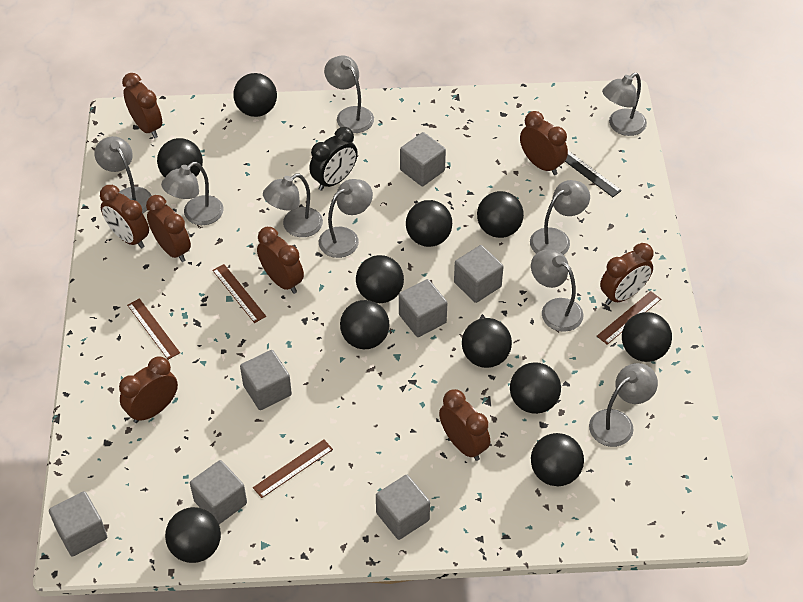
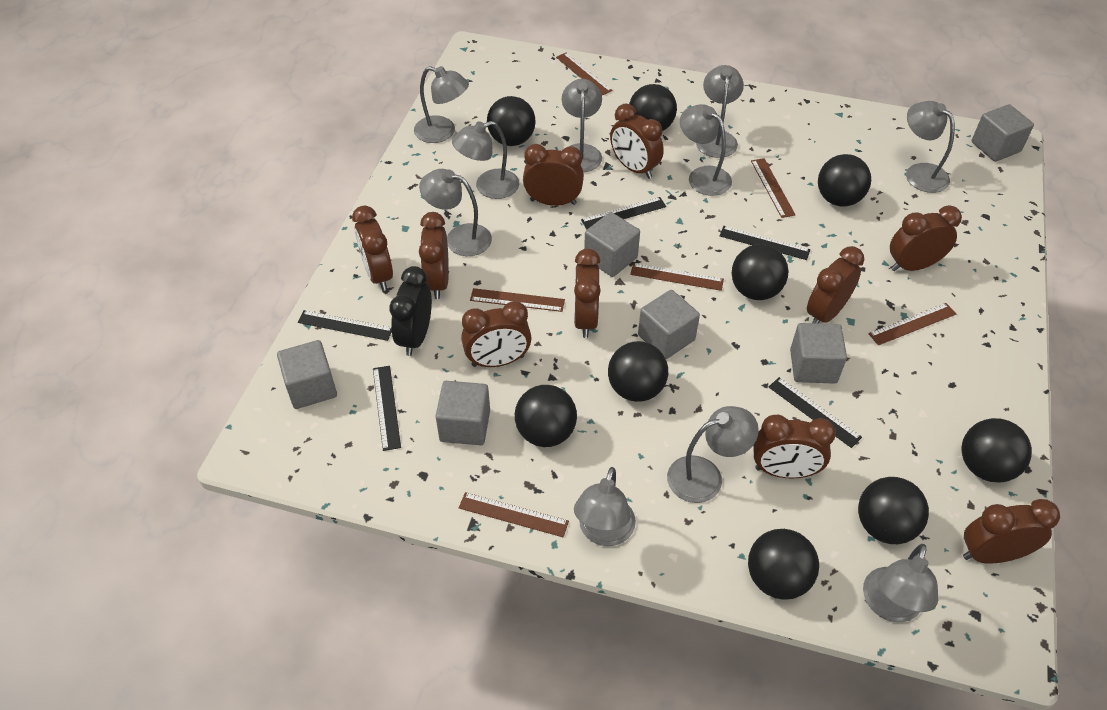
black ball: 11 -> 9
black ruler: 1 -> 5
brown clock: 8 -> 10
brown ruler: 4 -> 6
grey cube: 7 -> 6
grey lamp: 9 -> 10

